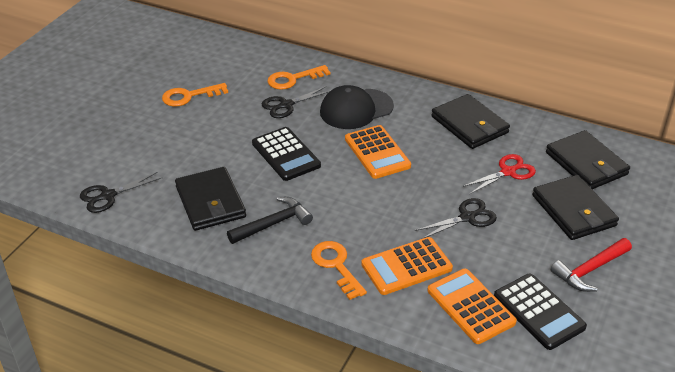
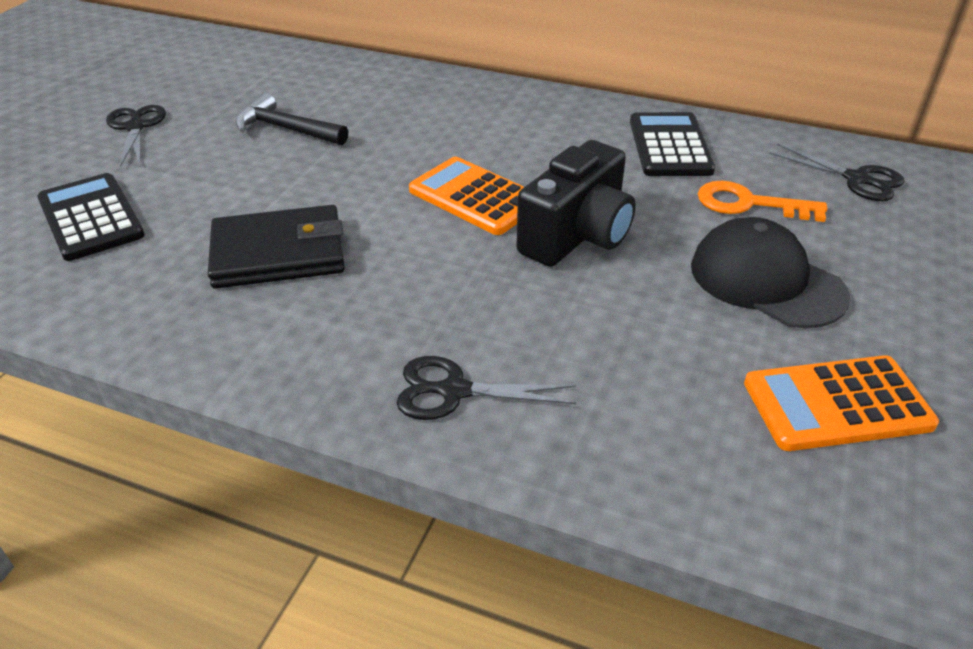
black camera: 0 -> 1
black wallet: 4 -> 1
orange calculator: 3 -> 2
orange key: 3 -> 1
red hammer: 1 -> 0
red scissors: 1 -> 0

